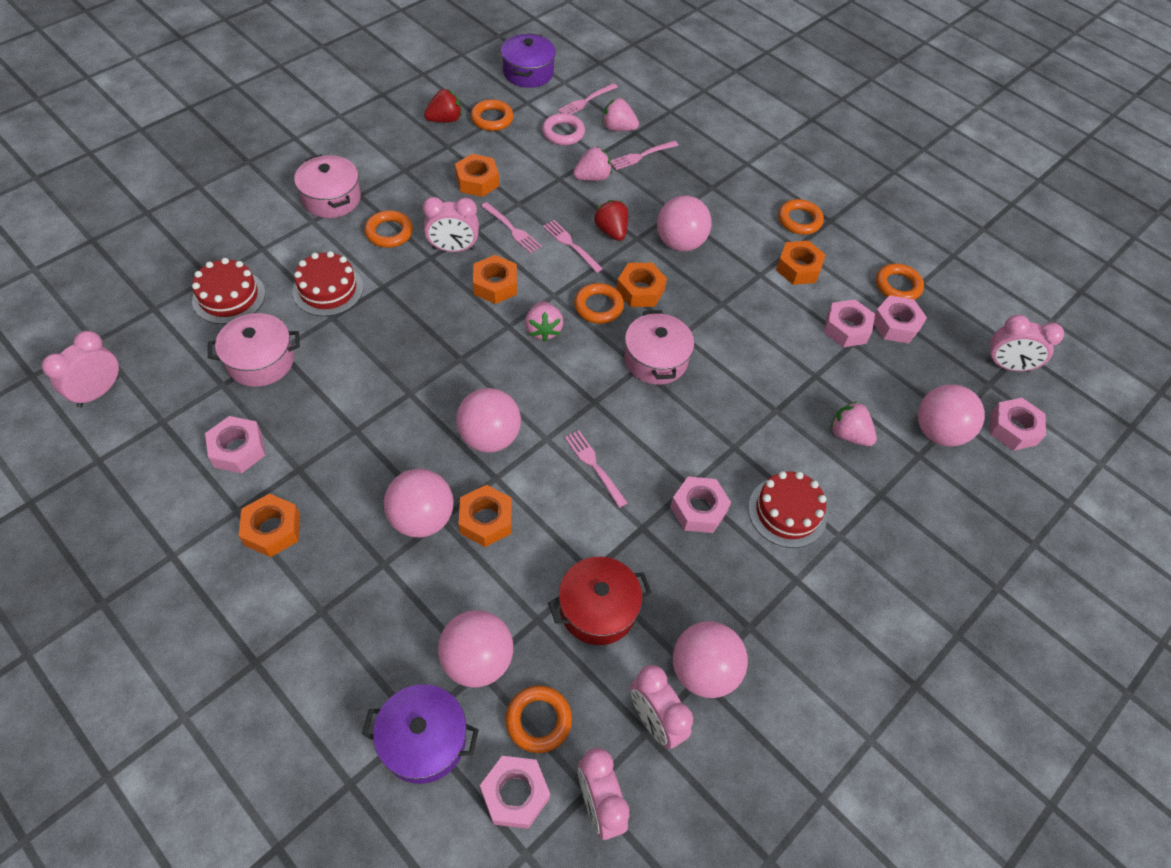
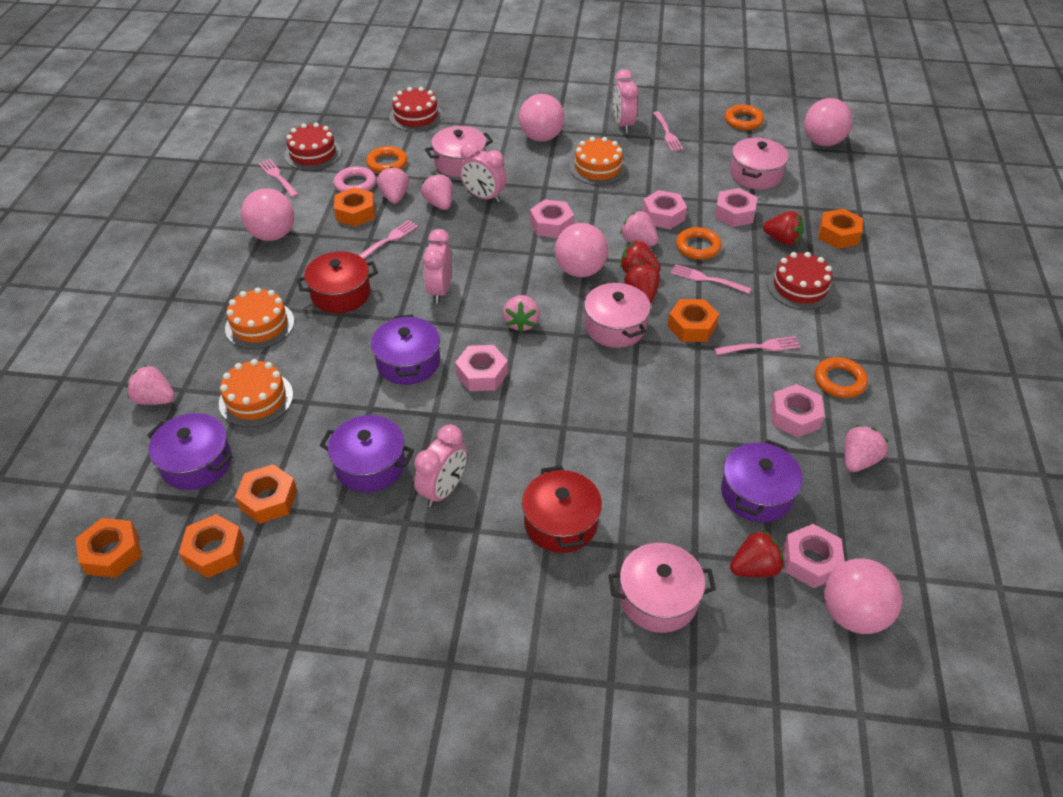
orange cake: 0 -> 3
orange ring: 6 -> 4
pink ball: 6 -> 5
pink clock: 5 -> 4
pink pot: 3 -> 4
pink strawberry: 4 -> 6
purple pot: 2 -> 4
red pot: 1 -> 2
red strawberry: 2 -> 4

